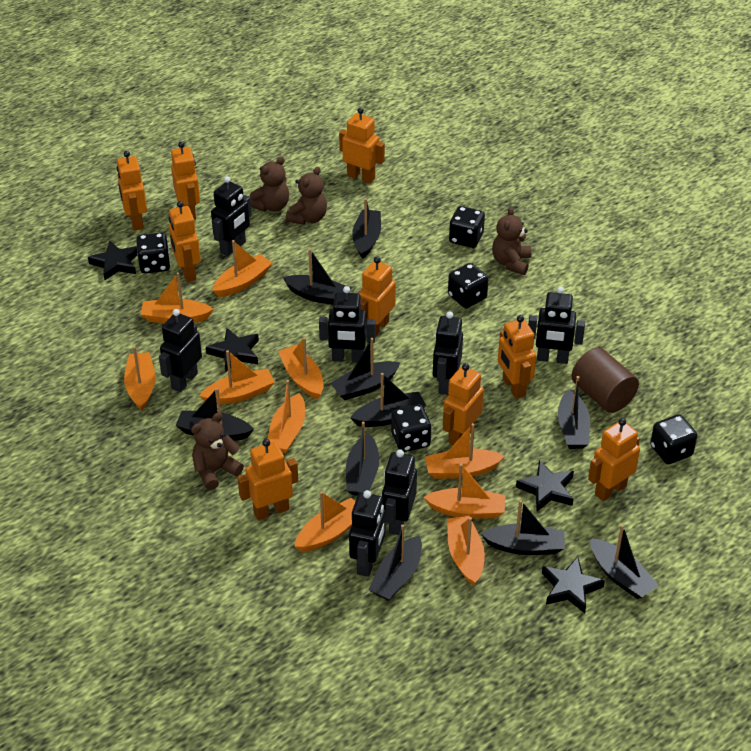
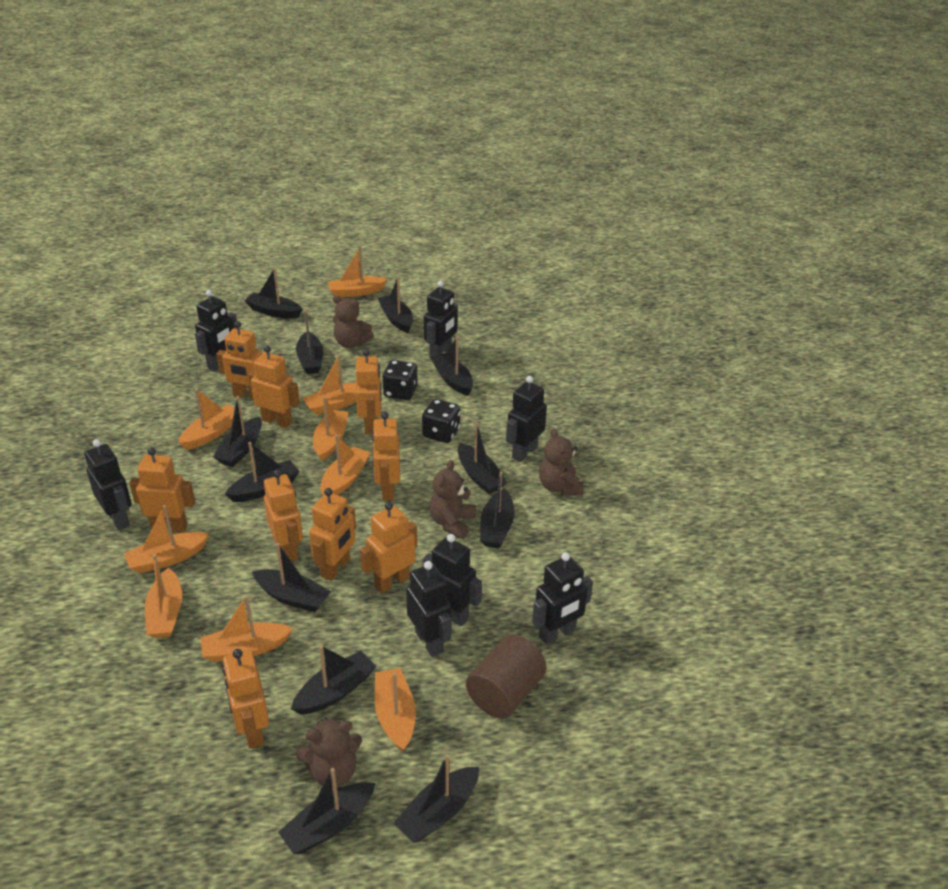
black boat: 10 -> 12
black dice: 5 -> 2
black star: 4 -> 0
orange boat: 10 -> 9

